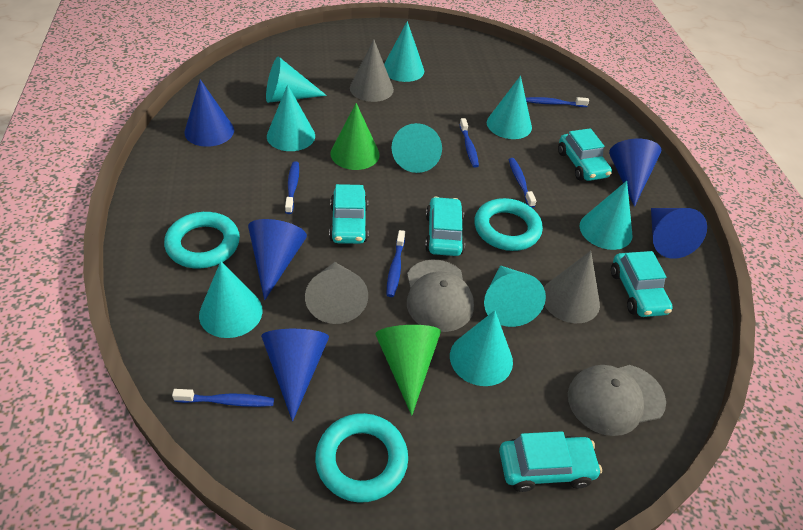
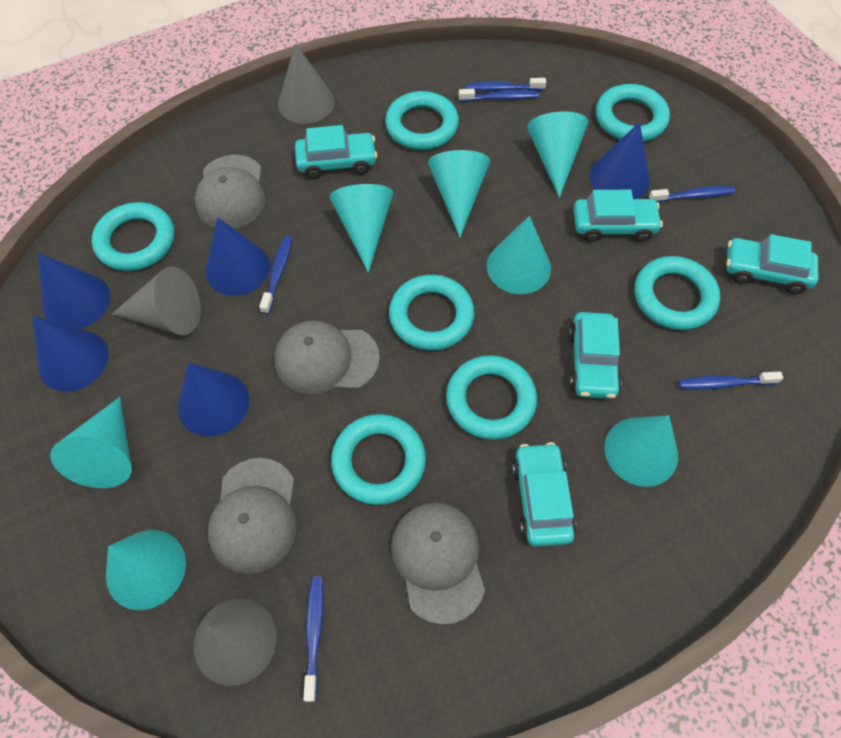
green cone: 2 -> 0
grey cap: 2 -> 4
turquoise cone: 9 -> 7
turquoise ring: 3 -> 7

